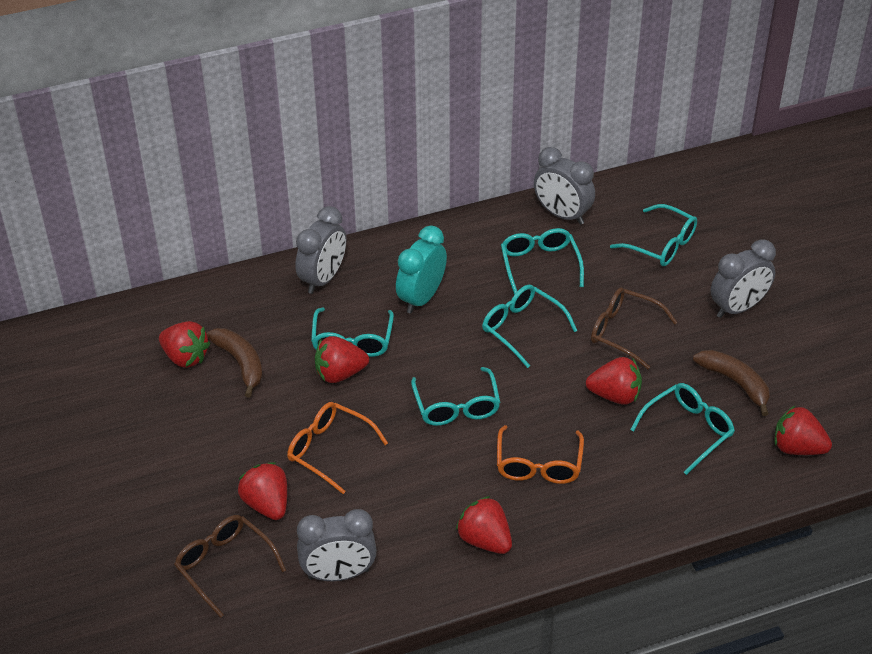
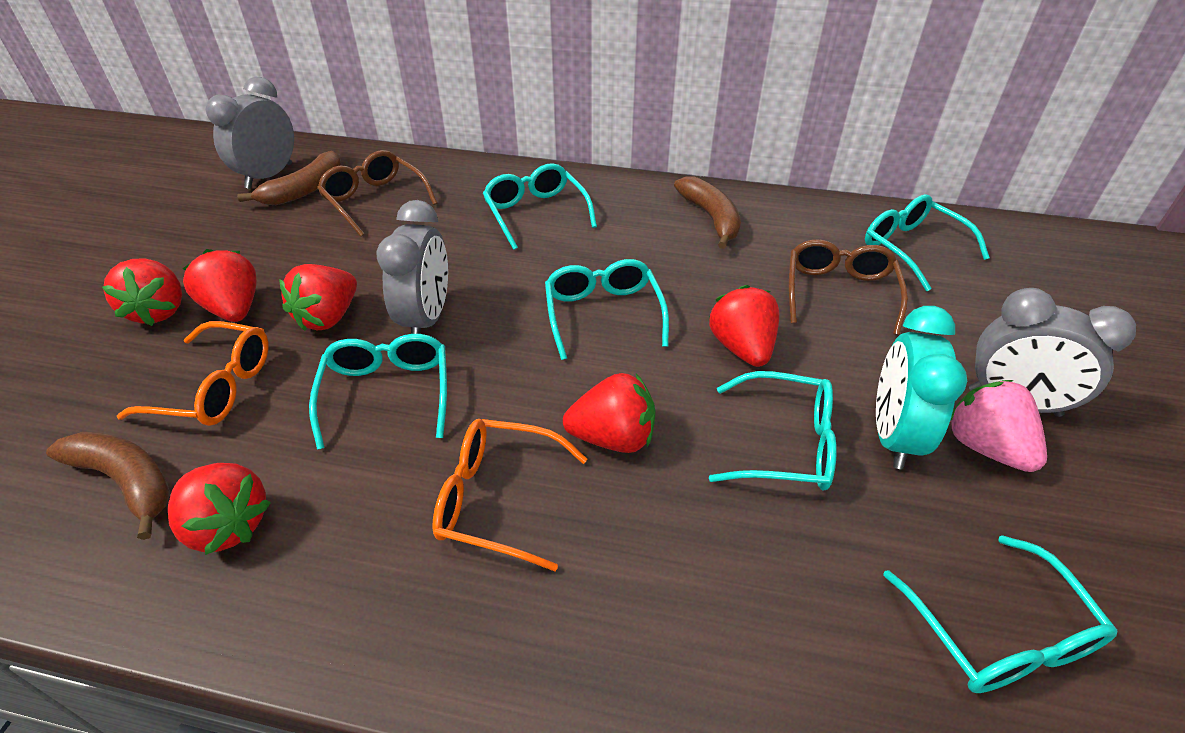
brown banana: 2 -> 3
grey clock: 4 -> 3
pink strawberry: 0 -> 1

